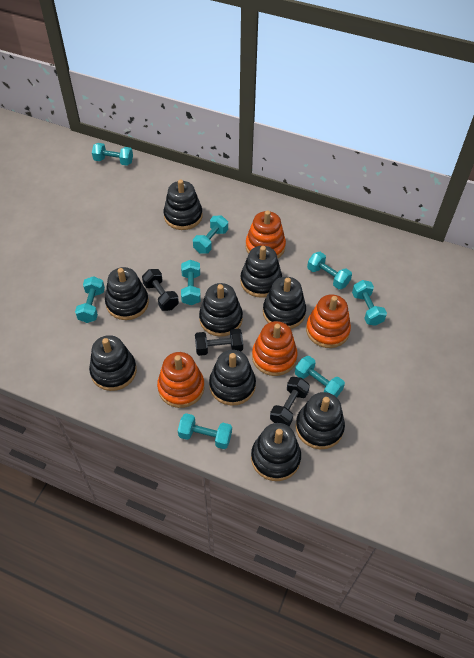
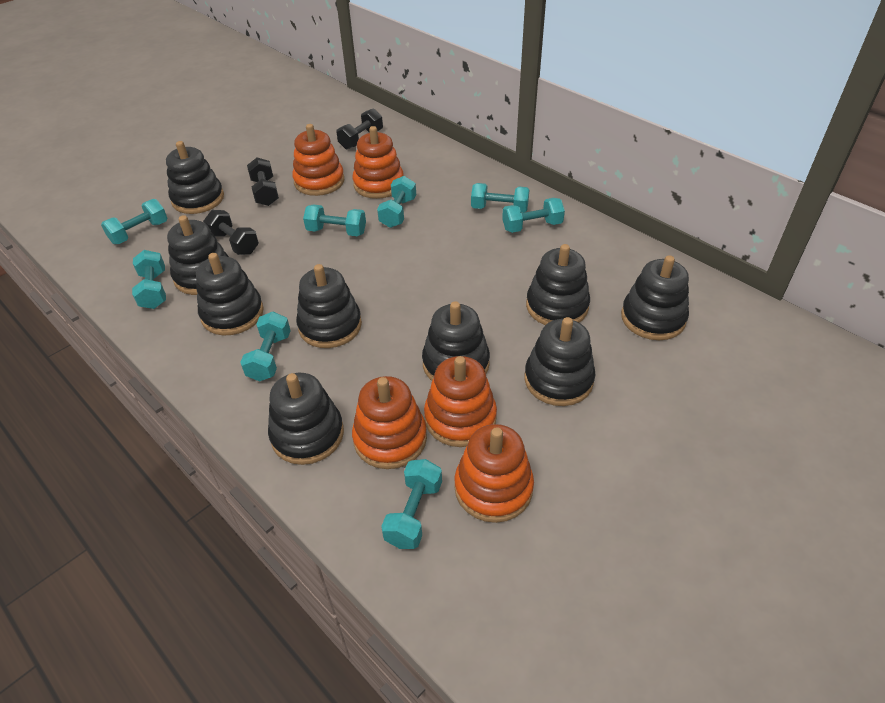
orange stacking toy: 4 -> 5

